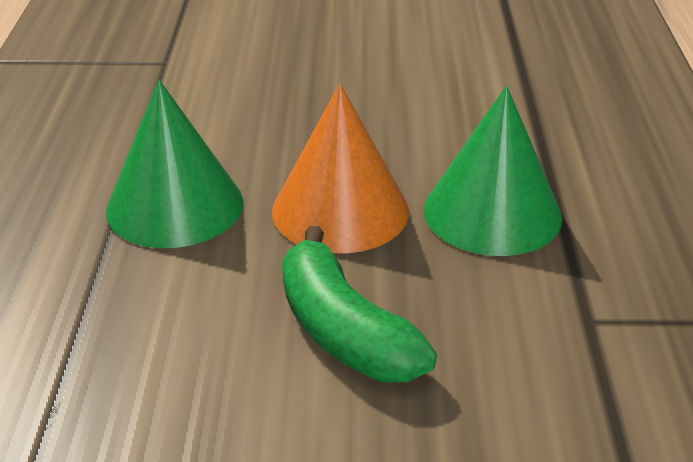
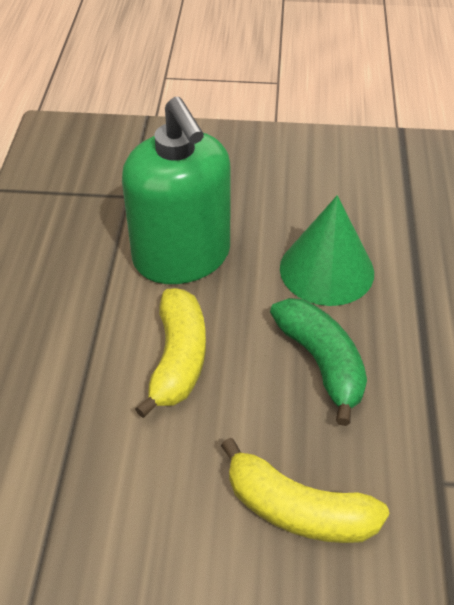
green cone: 2 -> 1
green soap dispenser: 0 -> 1
orange cone: 1 -> 0
yellow banana: 0 -> 2

